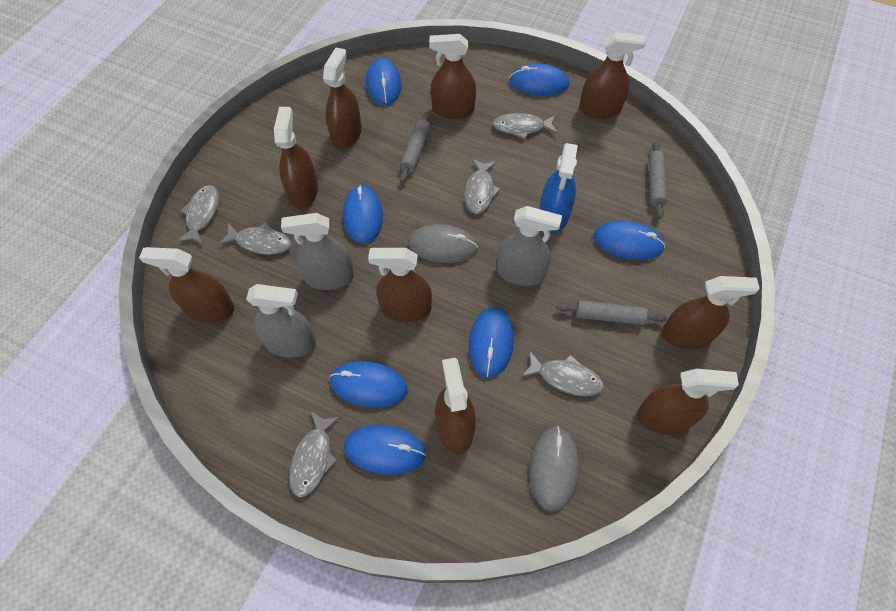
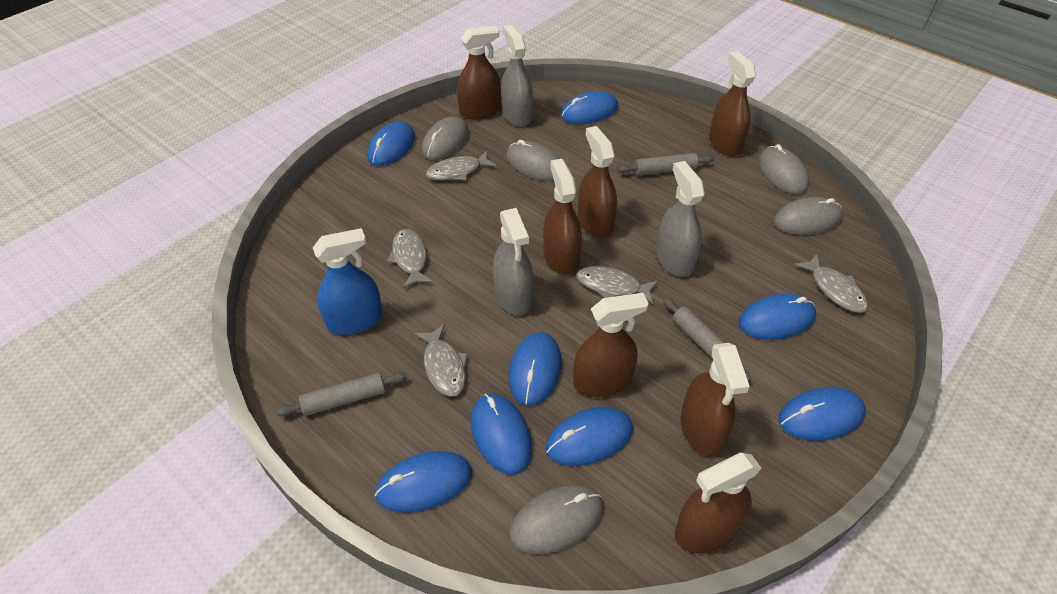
blue mouse: 7 -> 8
brown spray bottle: 9 -> 7
grey fish: 6 -> 5
grey mouse: 2 -> 5

